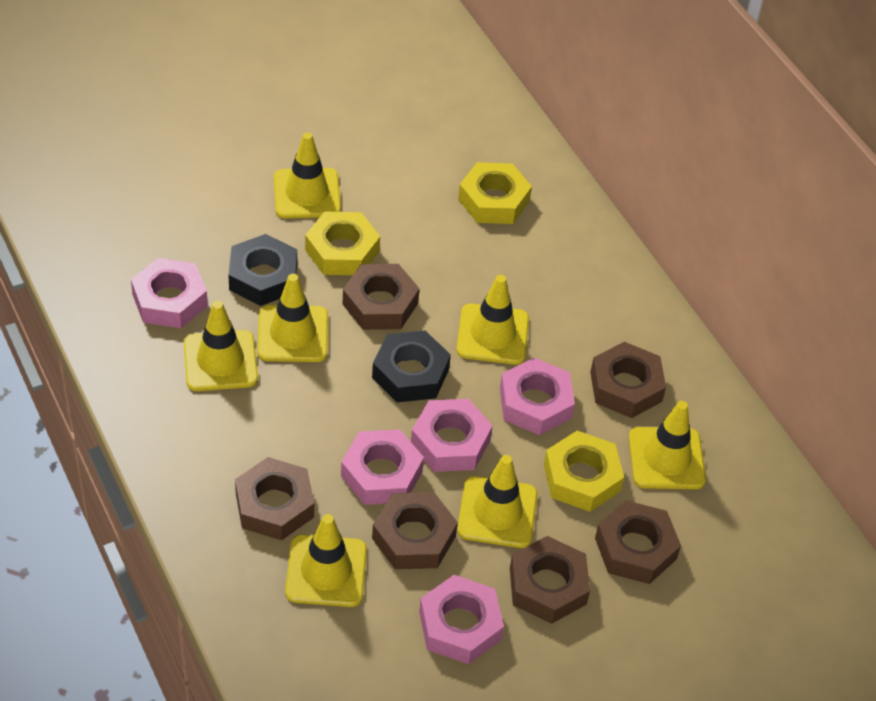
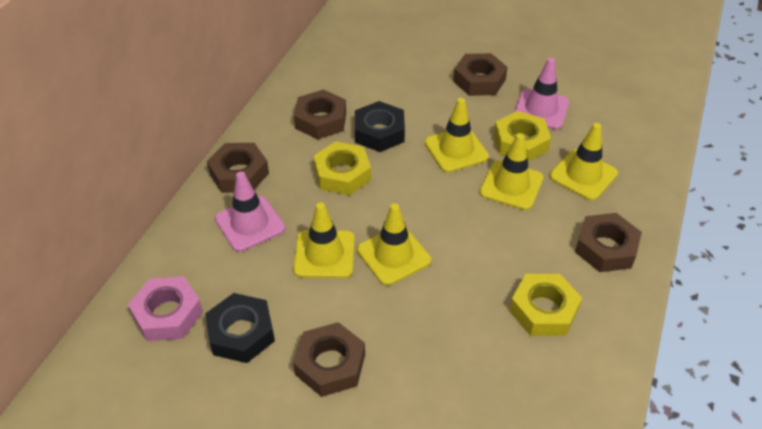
brown nut: 6 -> 5
pink nut: 5 -> 1
pink traffic cone: 0 -> 2
yellow traffic cone: 7 -> 5

